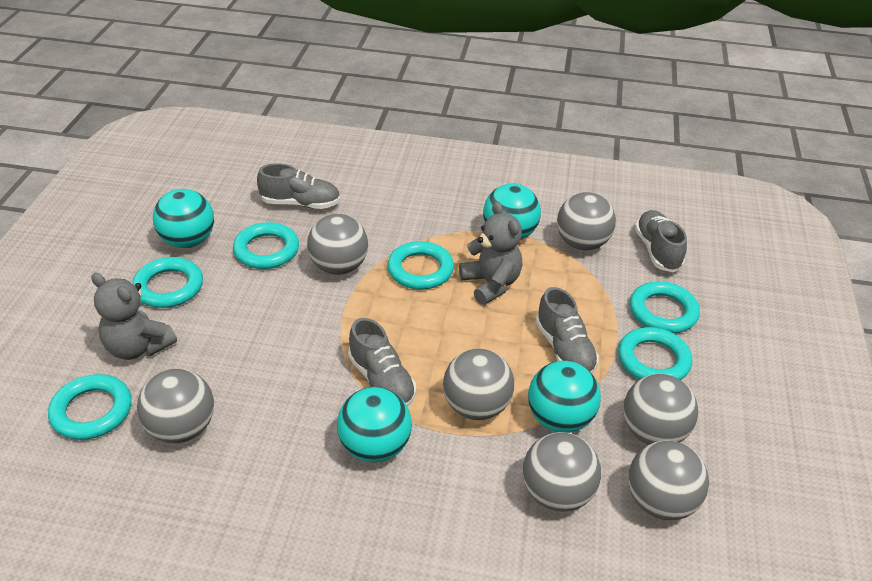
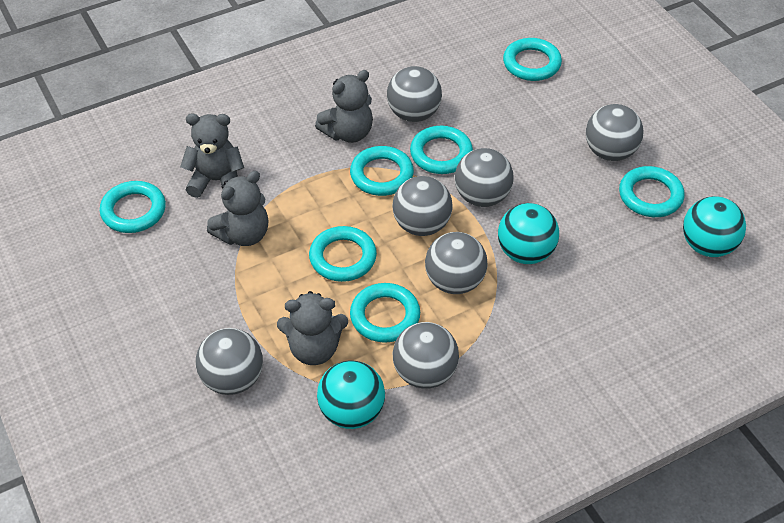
grey shoe: 4 -> 0
grey teddy bear: 2 -> 4
turquoise ball: 4 -> 3
turquoise ring: 6 -> 7

